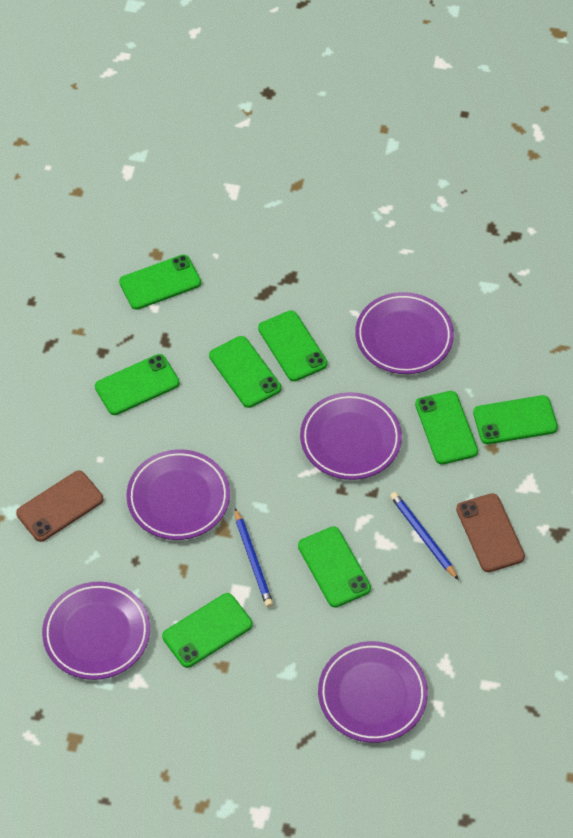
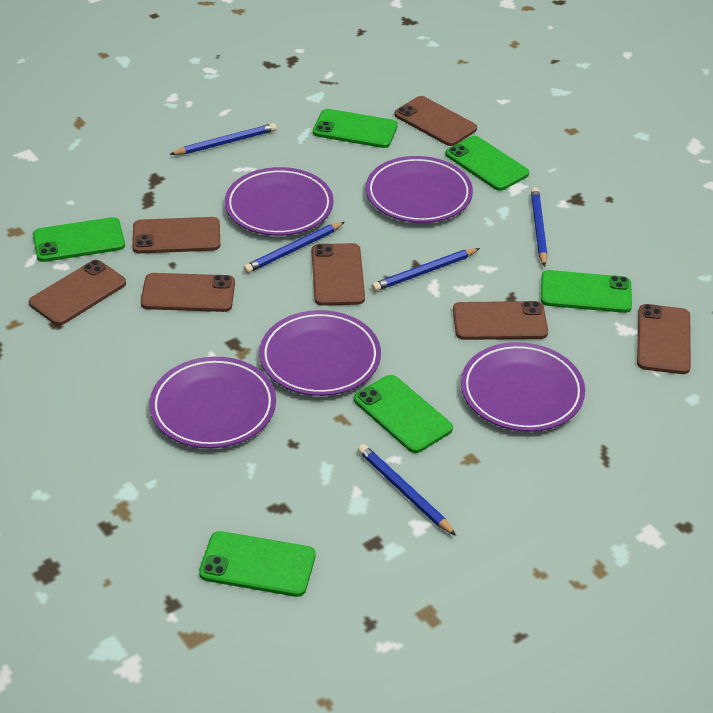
blue pencil: 2 -> 5
brown phone: 2 -> 7
green phone: 8 -> 6

